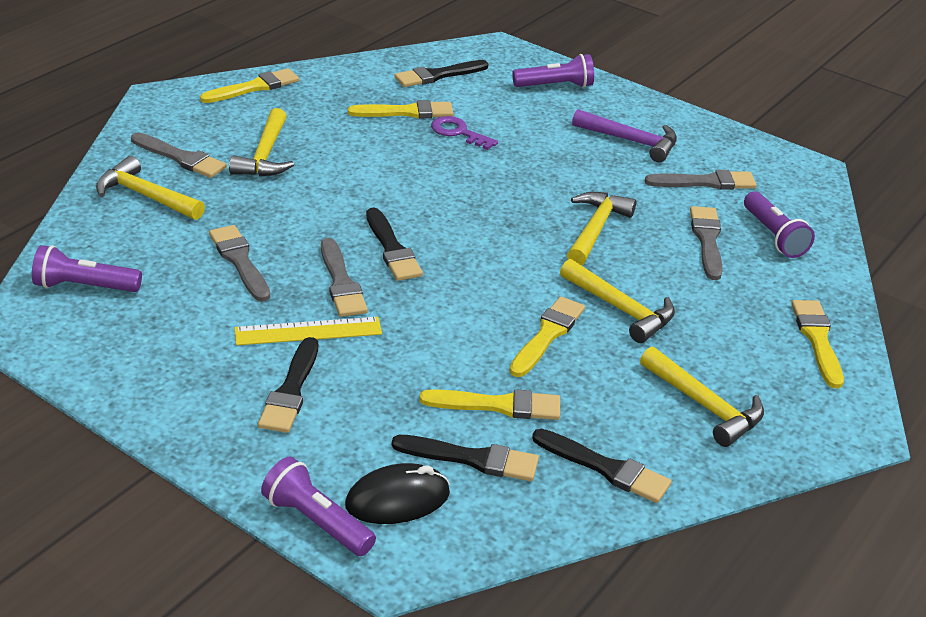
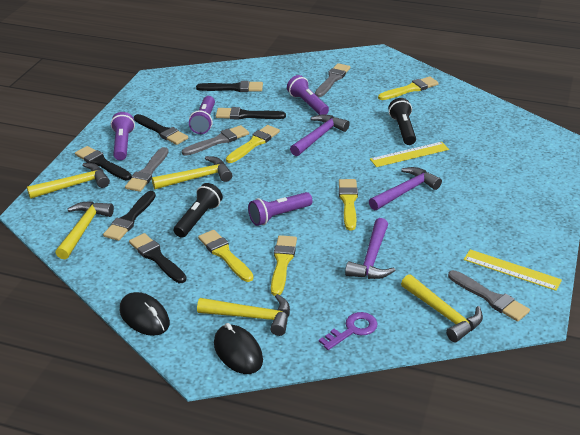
black brush: 5 -> 6
black flashlight: 0 -> 2
black mouse: 1 -> 2
grey brush: 5 -> 4
purple hammer: 1 -> 3
yellow ruler: 1 -> 2

